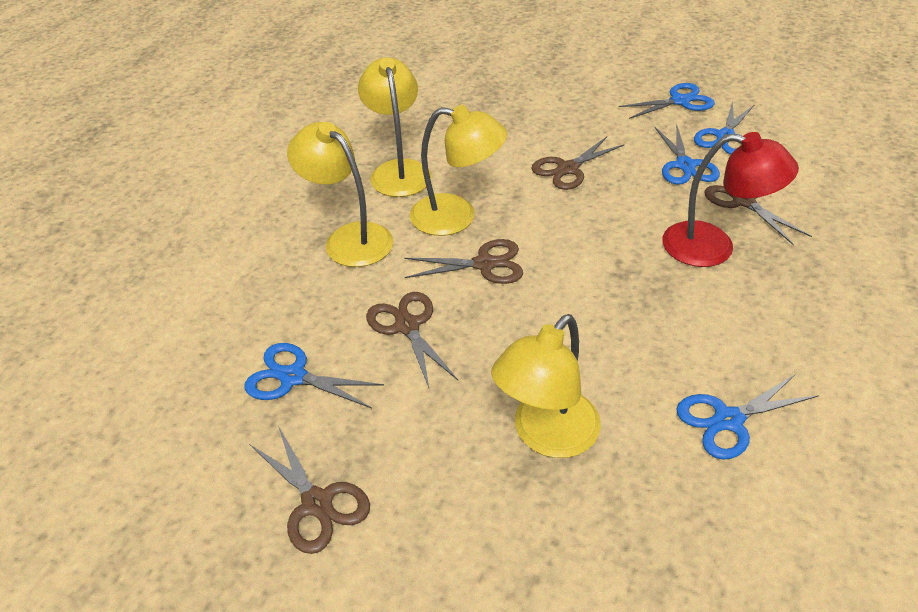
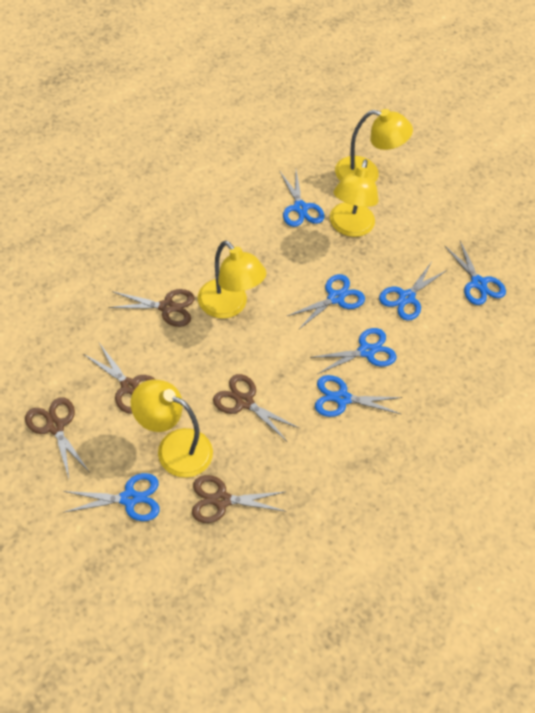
blue scissors: 5 -> 7
red lamp: 1 -> 0

